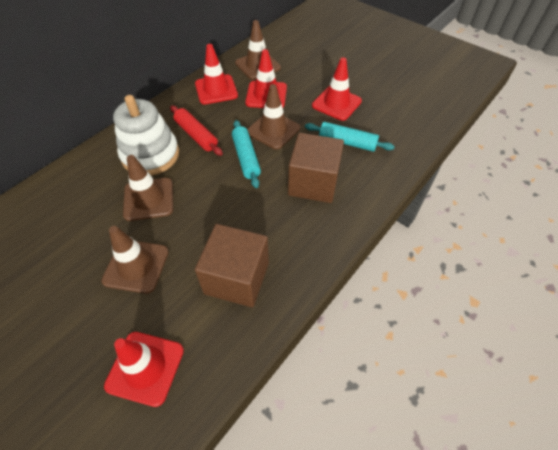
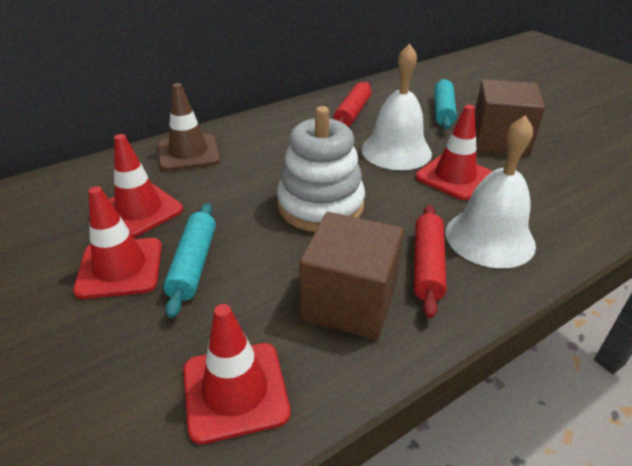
brown traffic cone: 4 -> 1
red rolling pin: 1 -> 2
white bell: 0 -> 2

